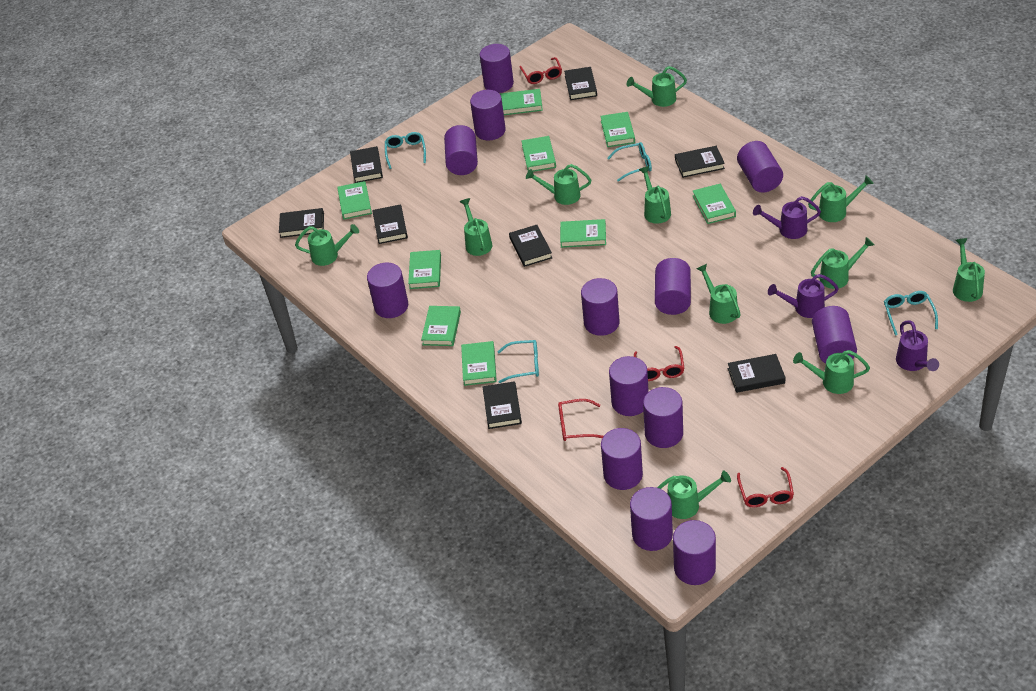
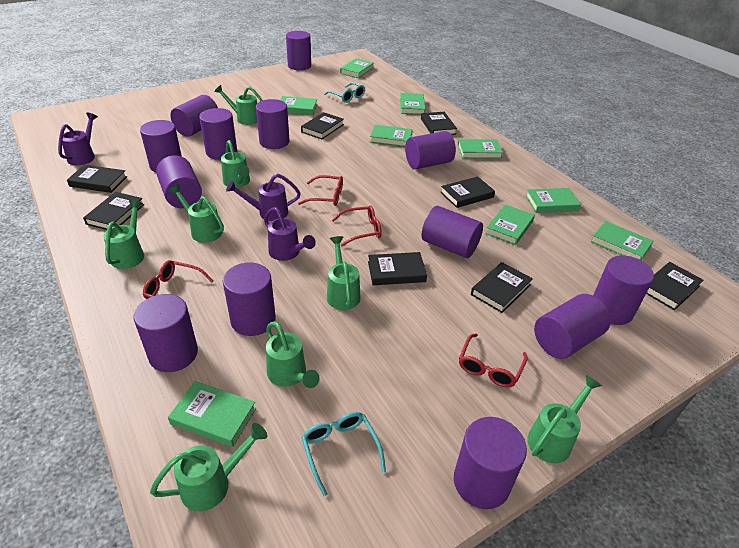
green watering can: 11 -> 8
turquoise glasses: 4 -> 2

